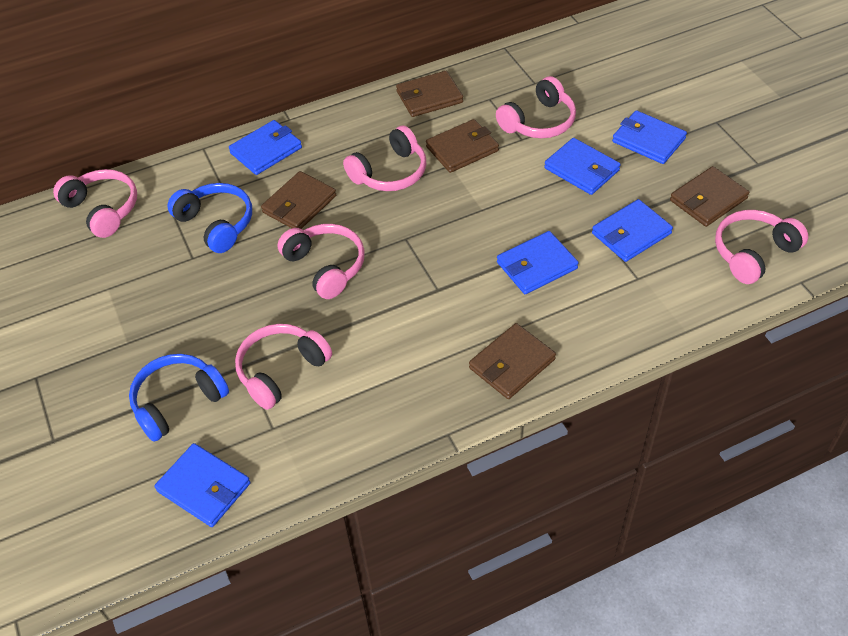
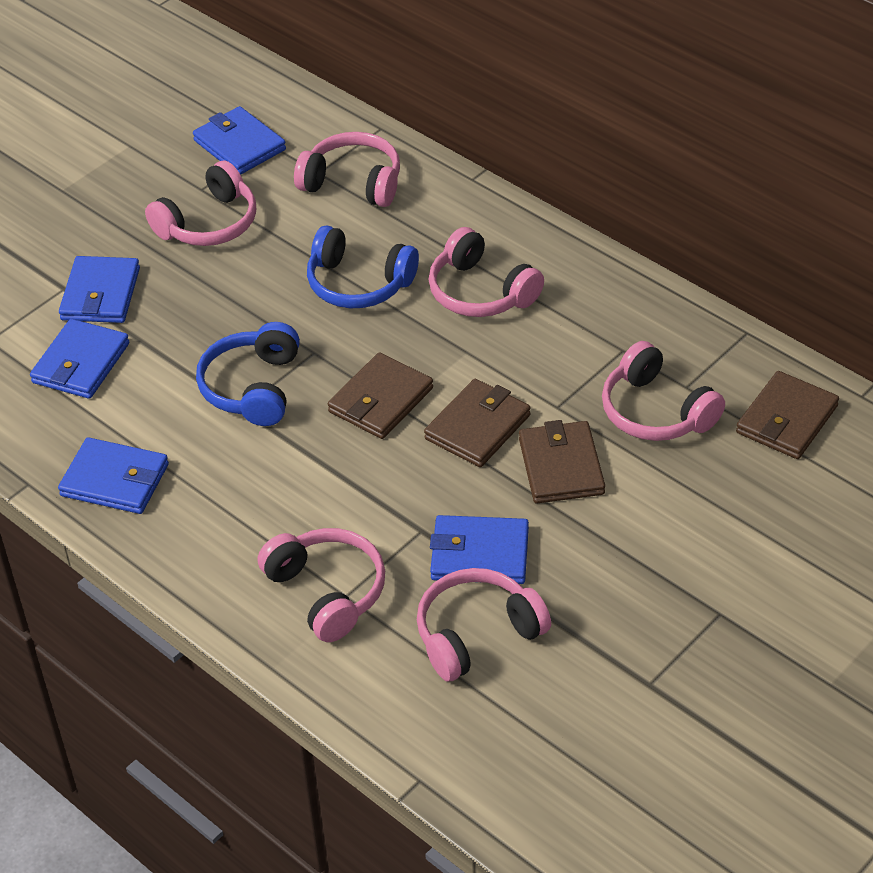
blue wallet: 6 -> 5
brown wallet: 5 -> 4

